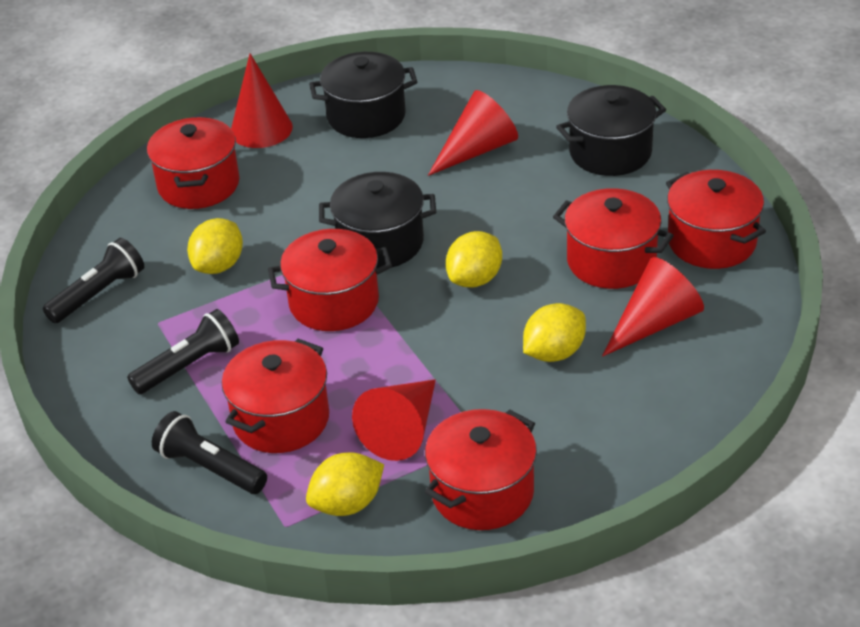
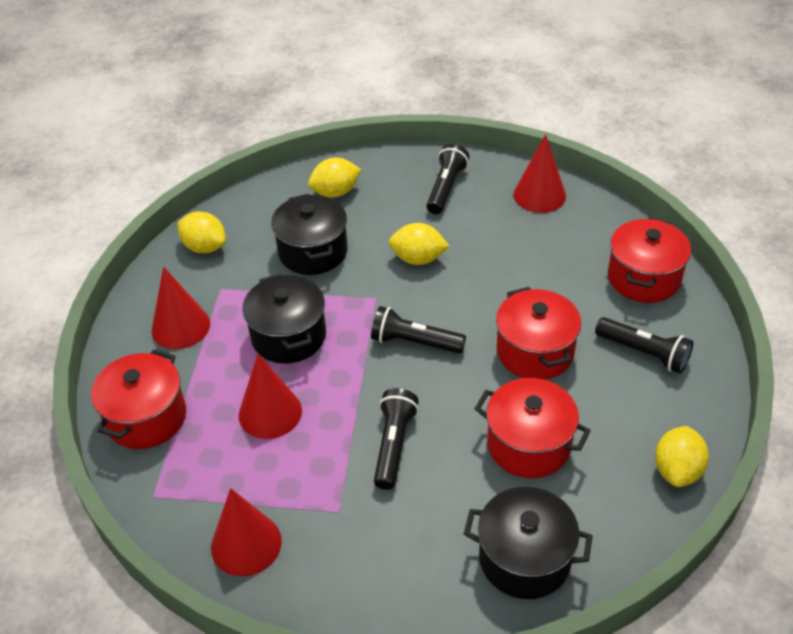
black flashlight: 3 -> 4
red pot: 6 -> 4

